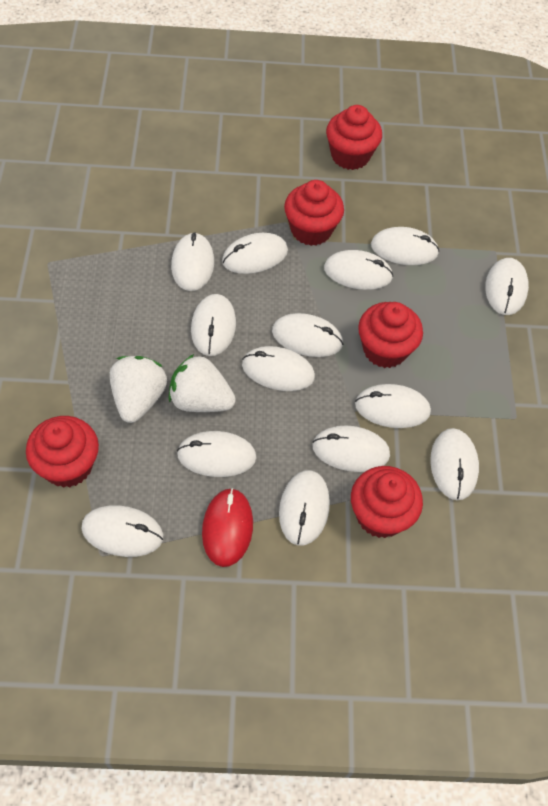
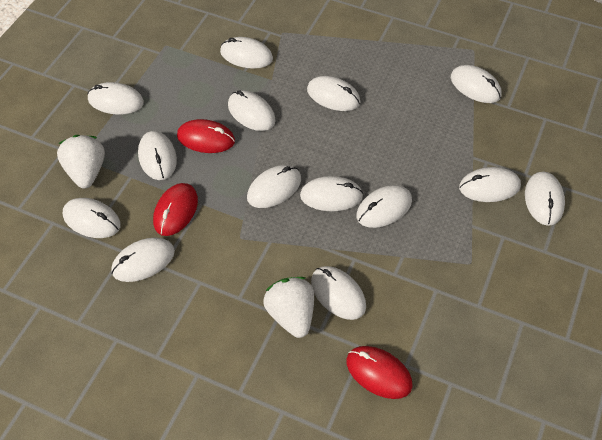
red cupcake: 5 -> 0
red mouse: 1 -> 3

